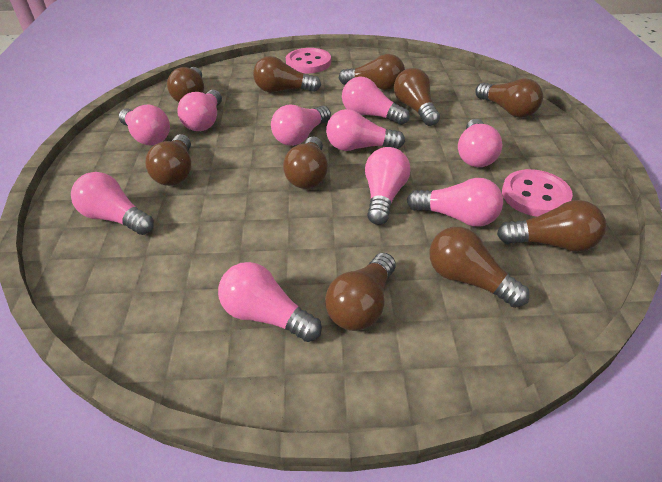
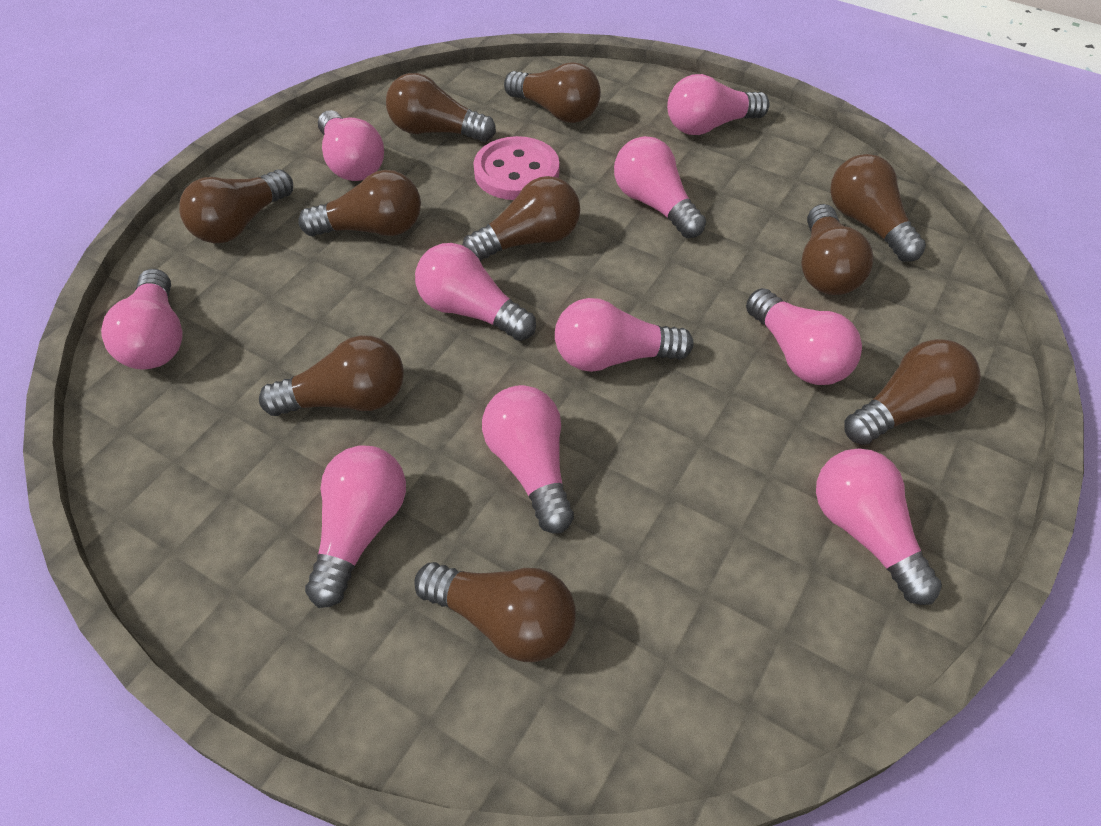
pink button: 2 -> 1

